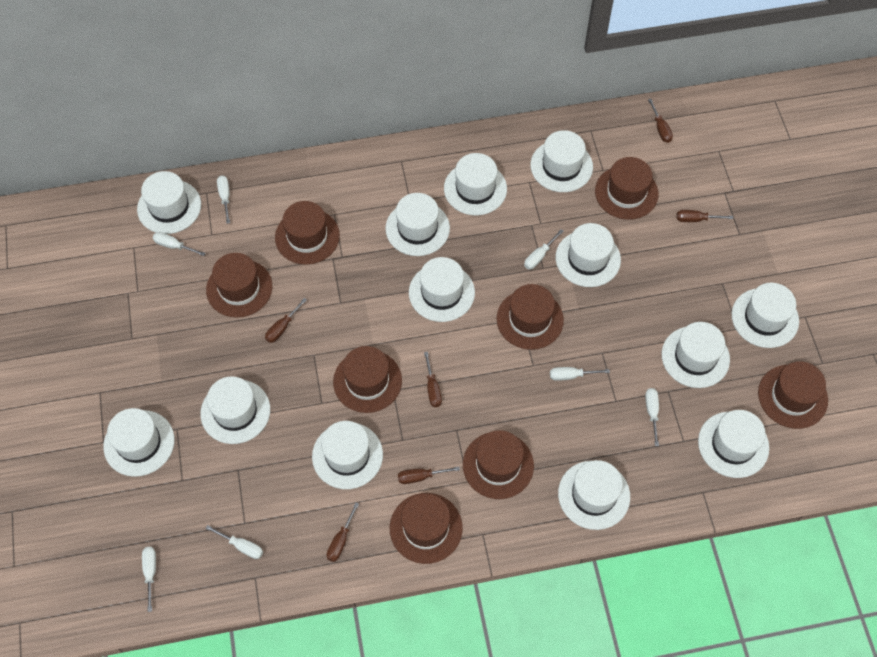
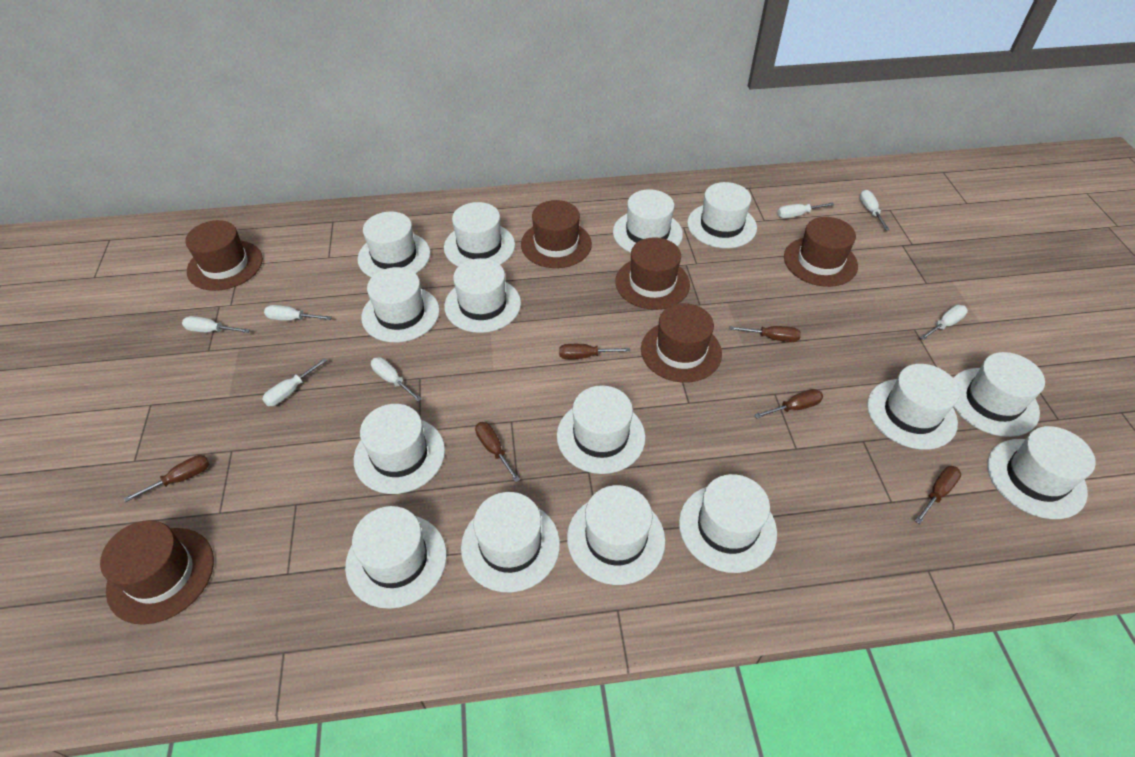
brown hat: 8 -> 6
white hat: 13 -> 15

